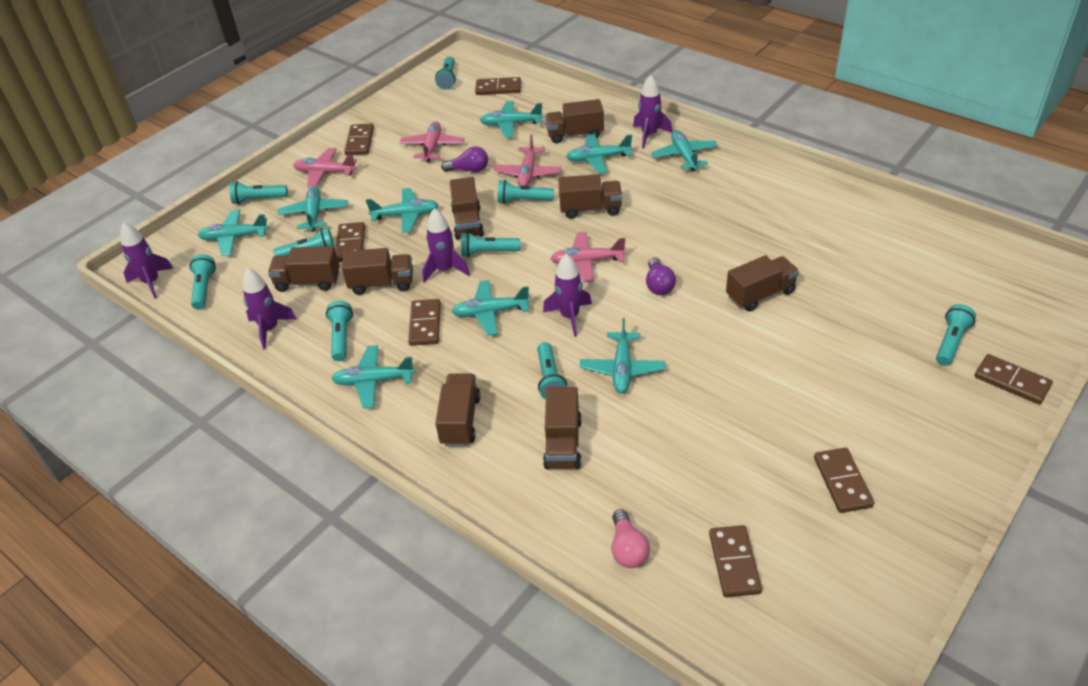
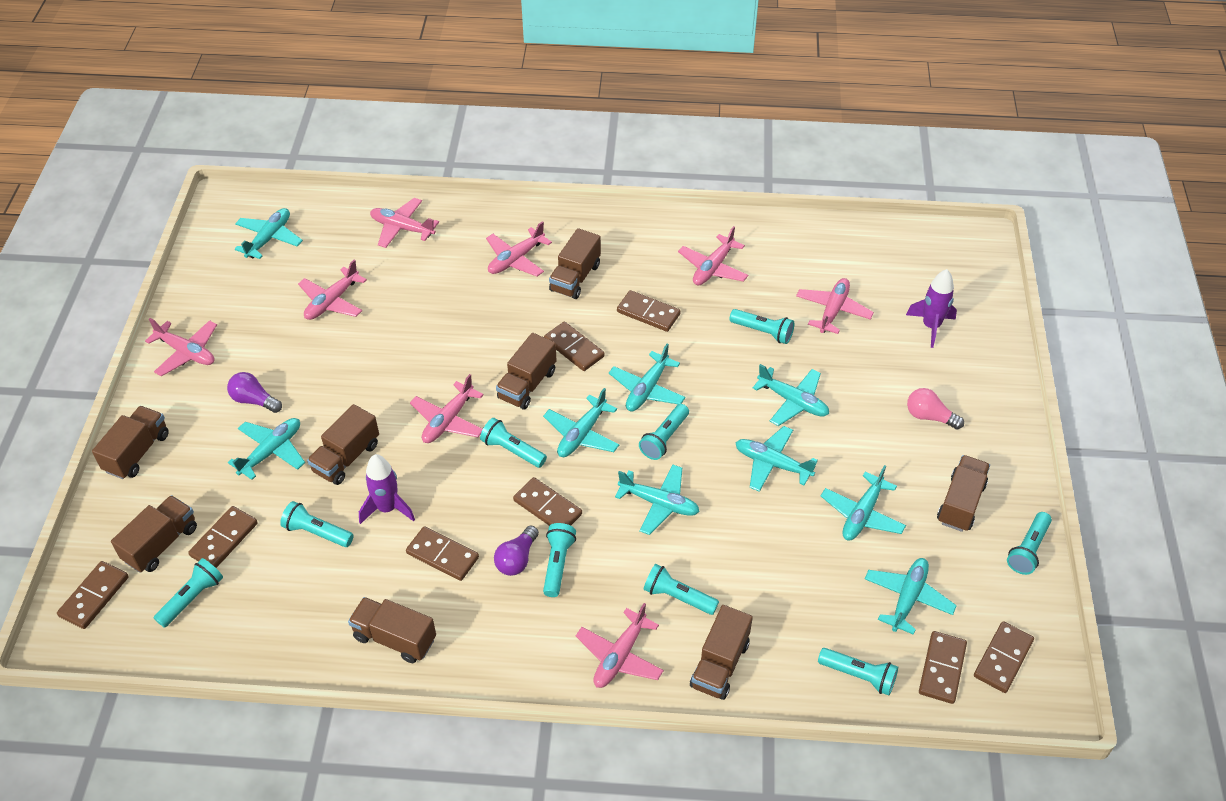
brown domino: 7 -> 8
pink plane: 4 -> 8
purple rocket: 5 -> 2

